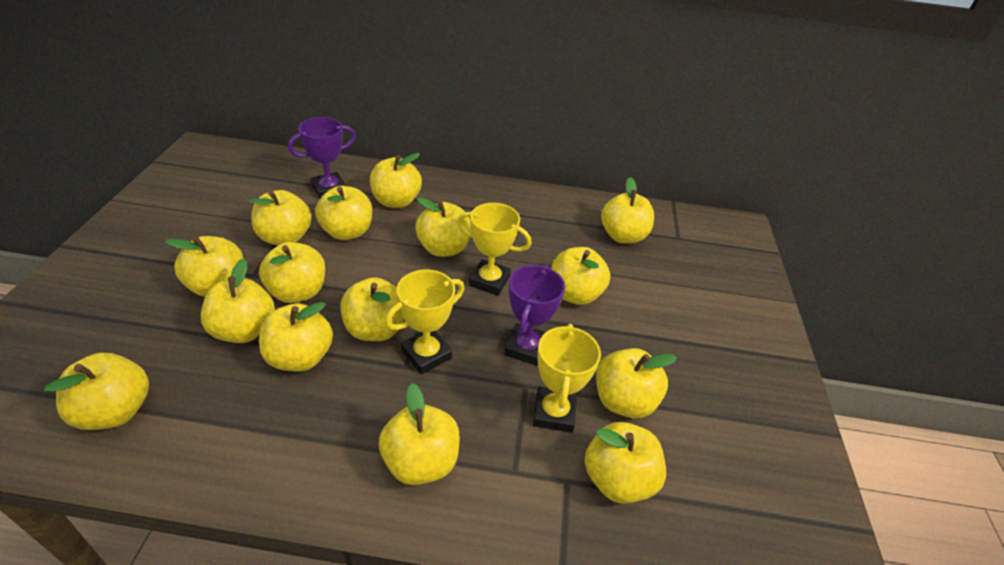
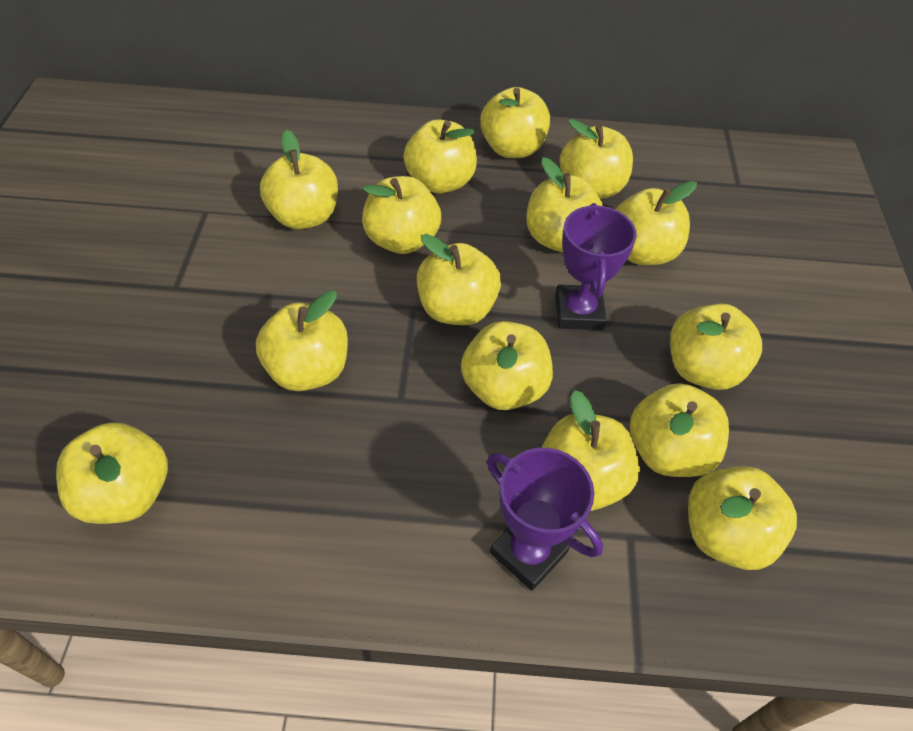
yellow trophy: 3 -> 0

